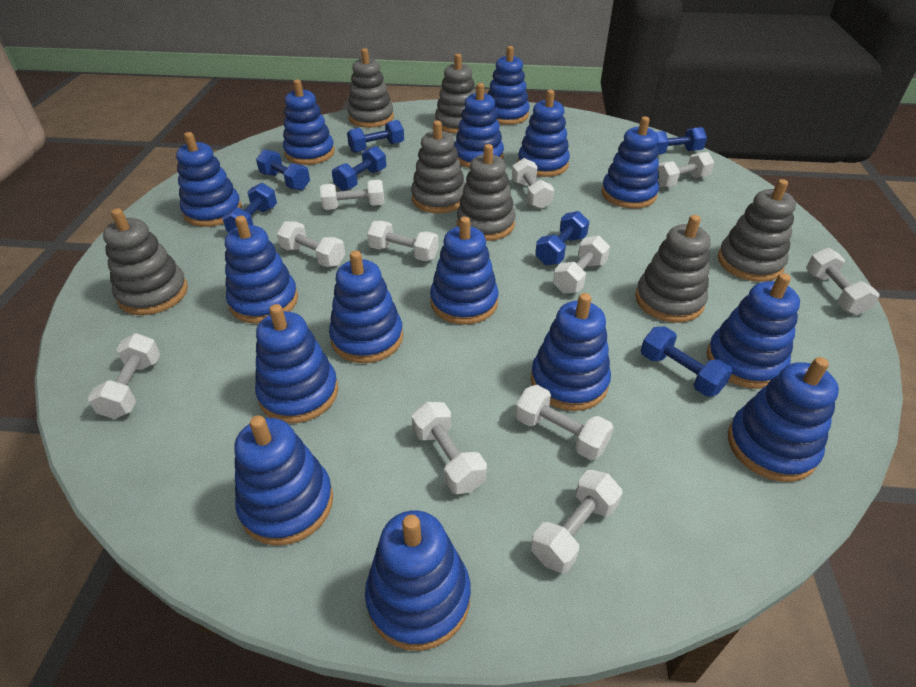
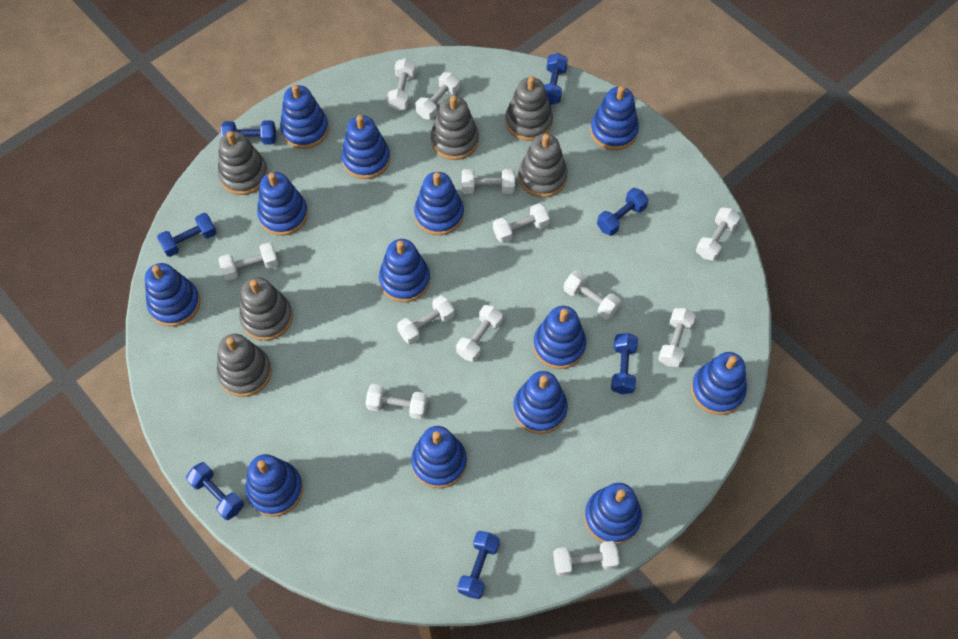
blue stacking toy: 15 -> 13
grey stacking toy: 7 -> 6
white dumbbell: 11 -> 12

